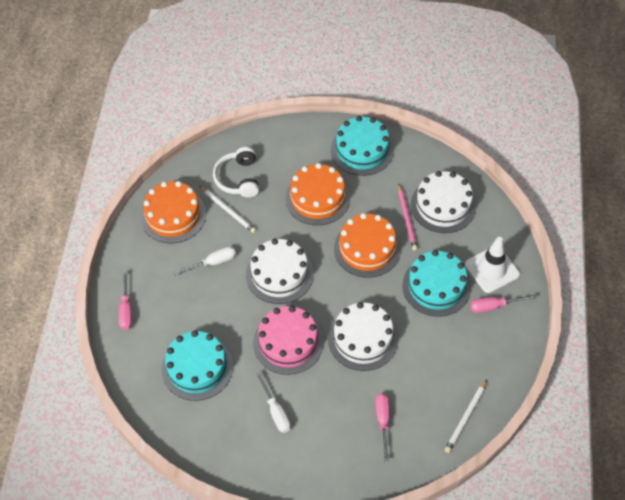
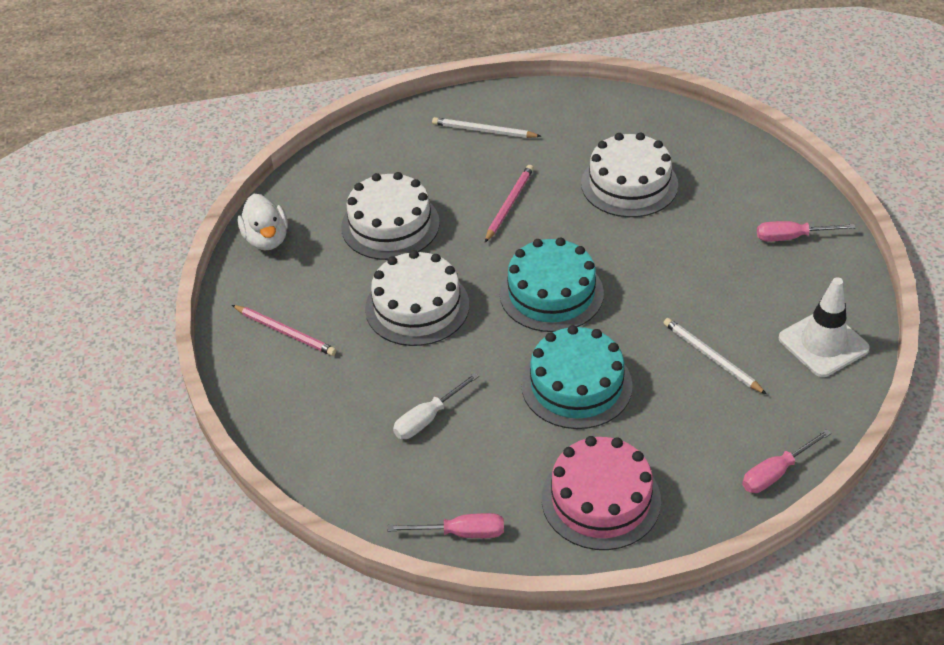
orange cake: 3 -> 0
pink pencil: 1 -> 2
turquoise cake: 3 -> 2
white duck: 0 -> 1
white headphones: 1 -> 0
white screwdriver: 2 -> 1

